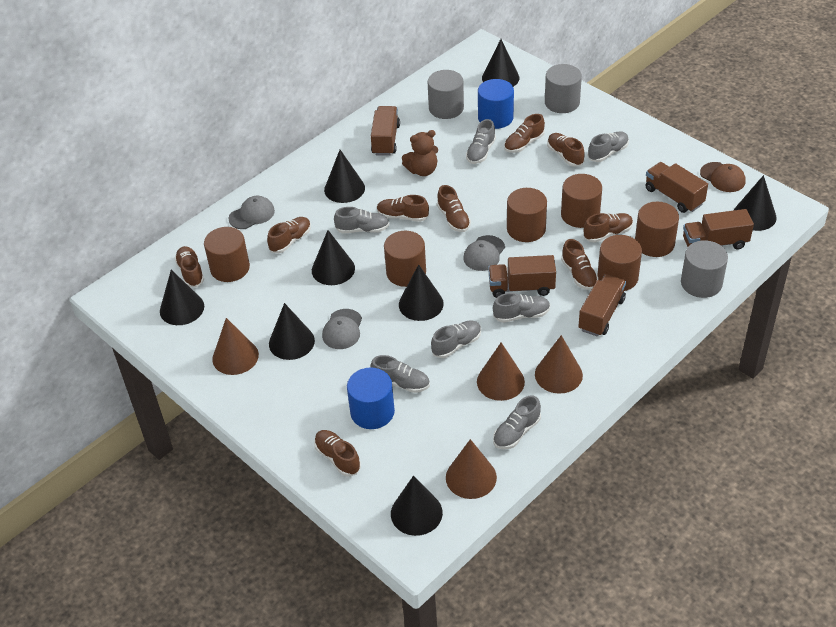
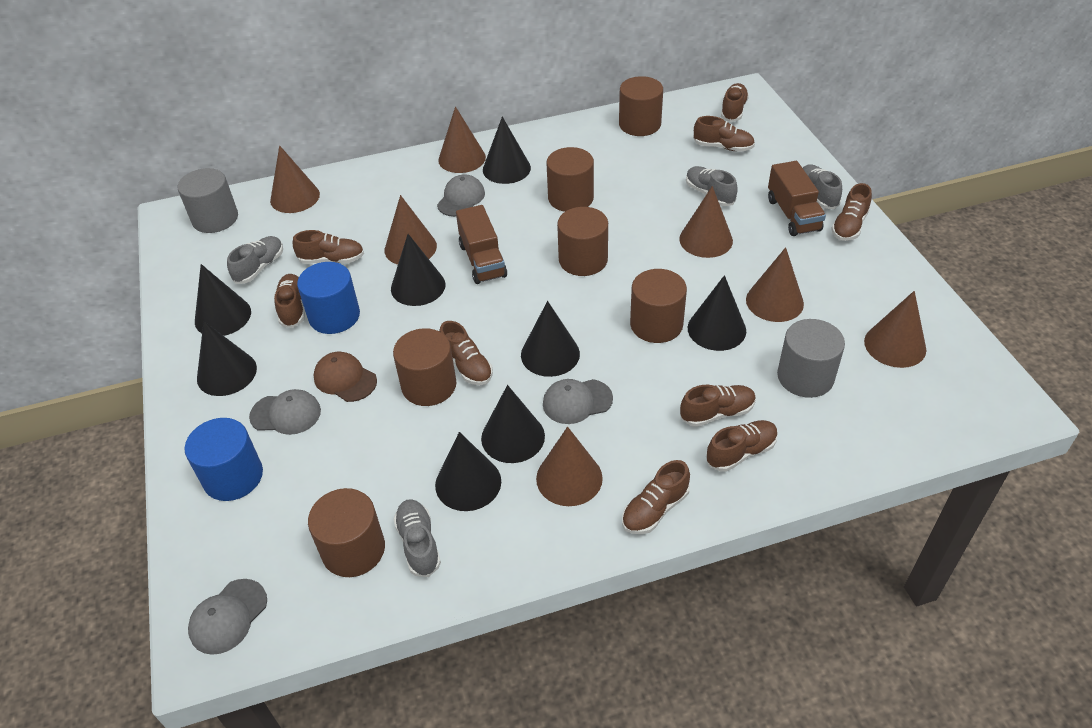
brown cone: 4 -> 7
brown teddy bear: 1 -> 0
brown truck: 5 -> 2
grey cap: 3 -> 4
grey cylinder: 3 -> 2
grey shoe: 7 -> 4

